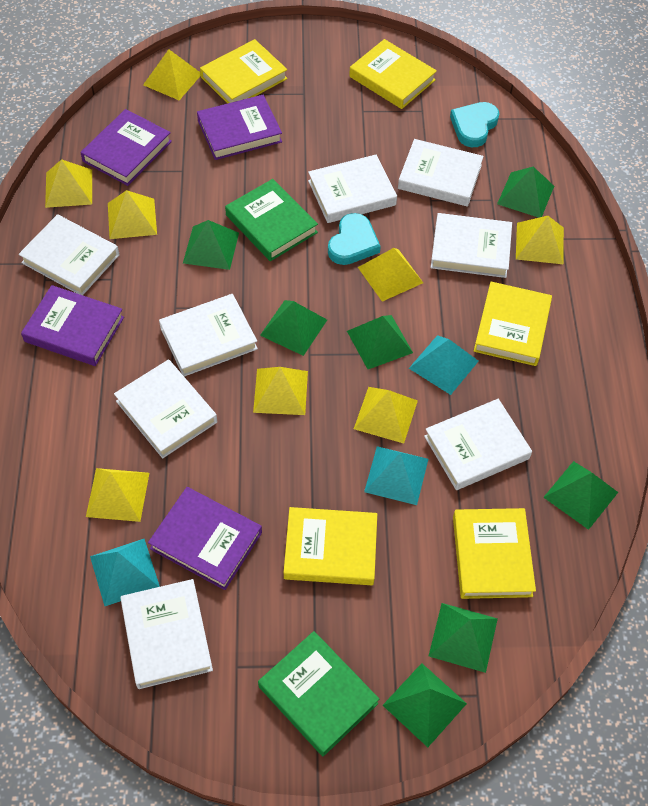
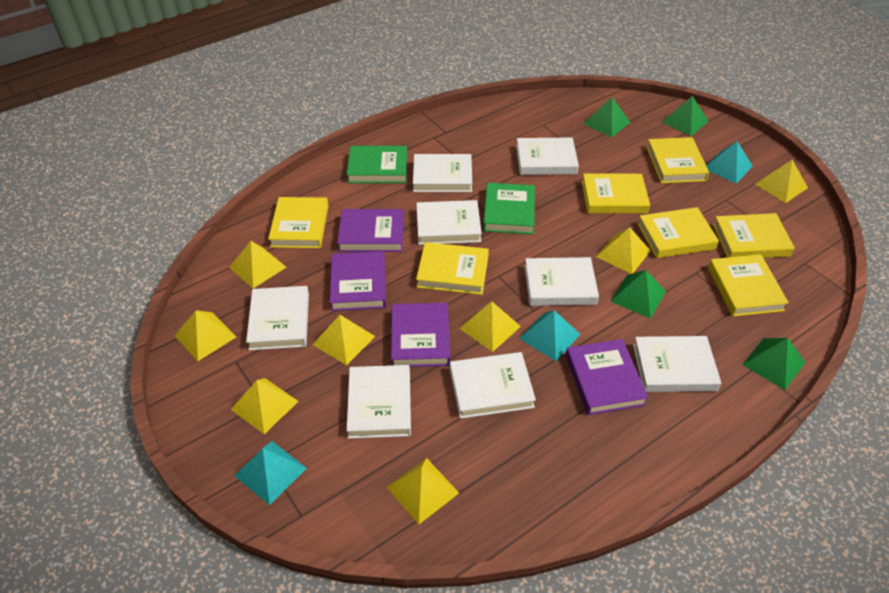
green pyramid: 7 -> 4
turquoise heart: 2 -> 0
yellow book: 5 -> 7

